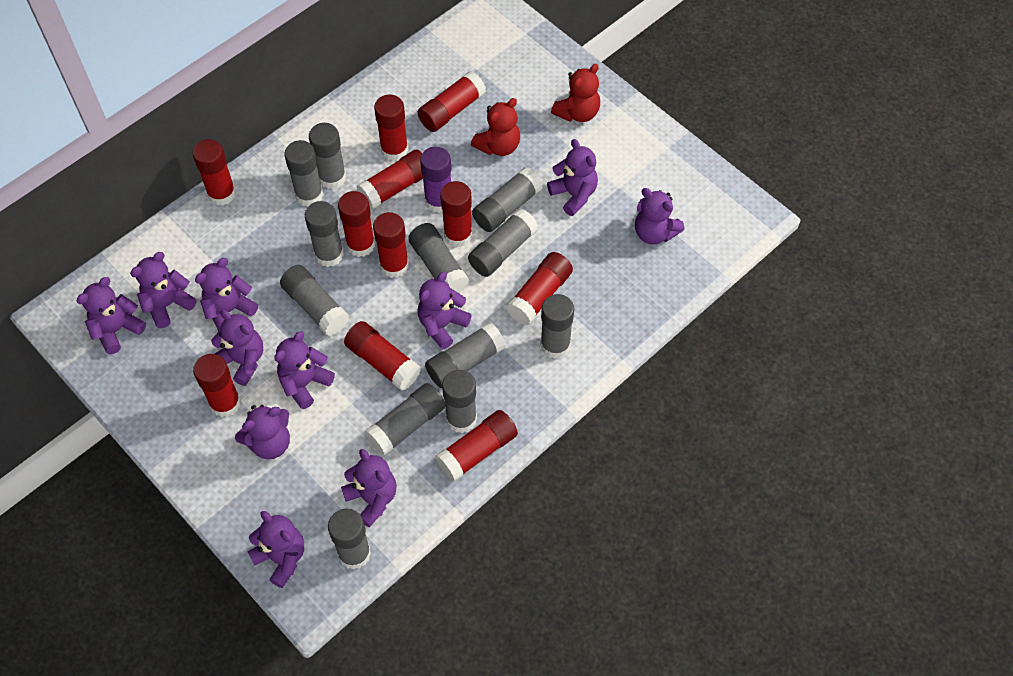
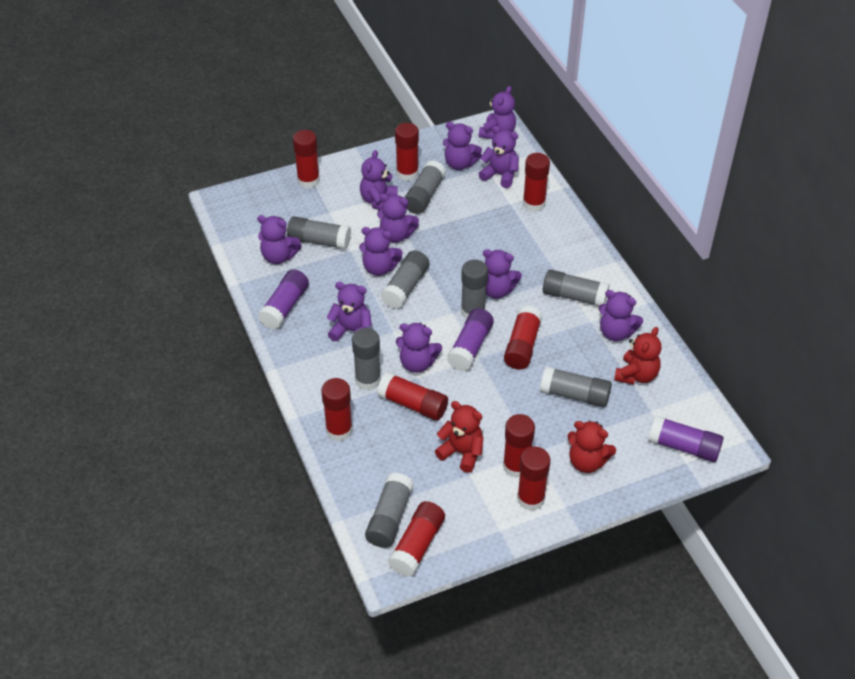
grey glue stick: 12 -> 8
purple glue stick: 1 -> 3
red glue stick: 11 -> 9
red teddy bear: 2 -> 3

